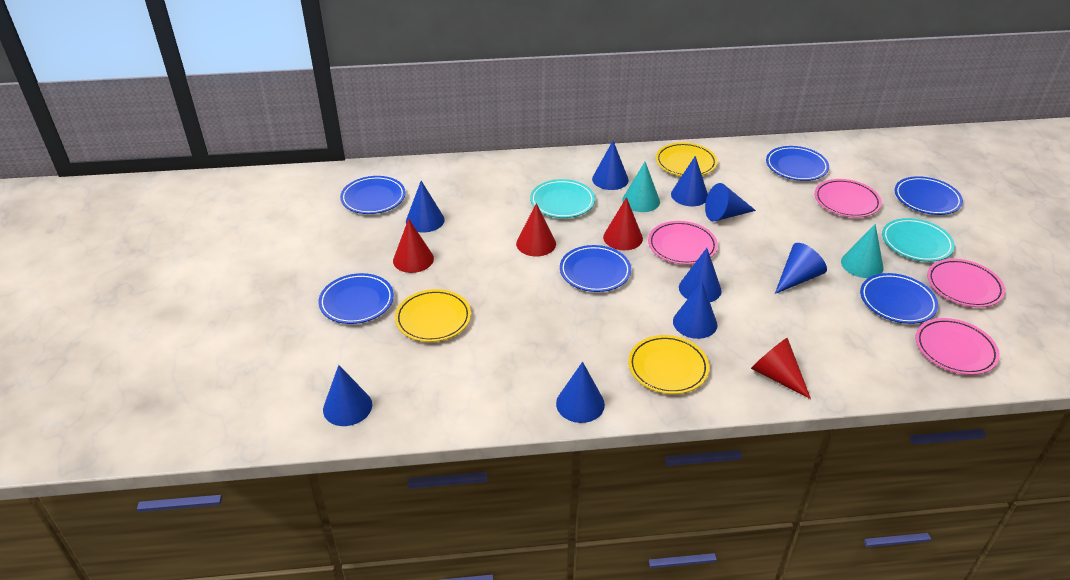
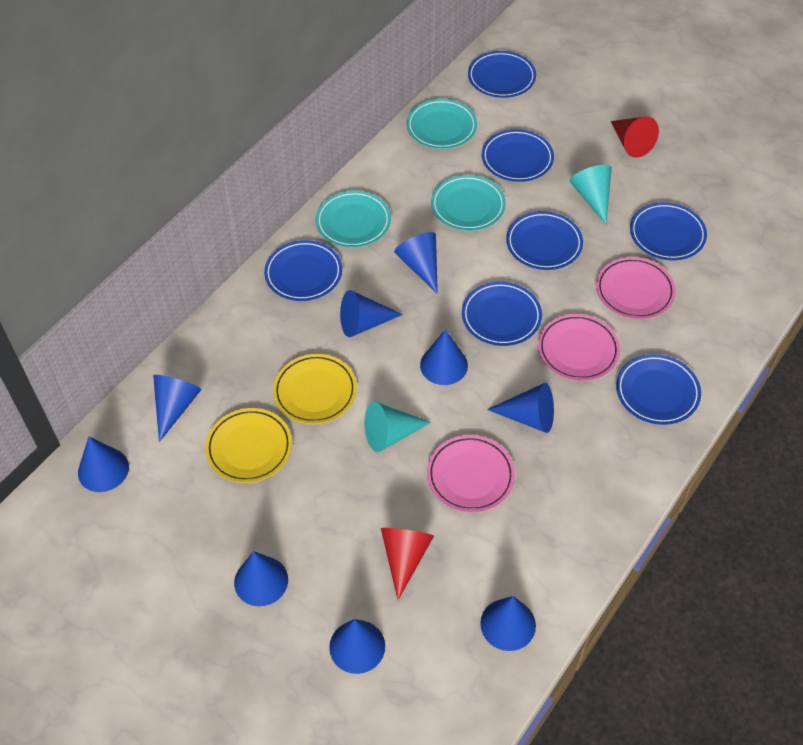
blue plate: 6 -> 7
pink plate: 4 -> 3
red cone: 4 -> 2
turquoise plate: 2 -> 3
yellow plate: 3 -> 2

